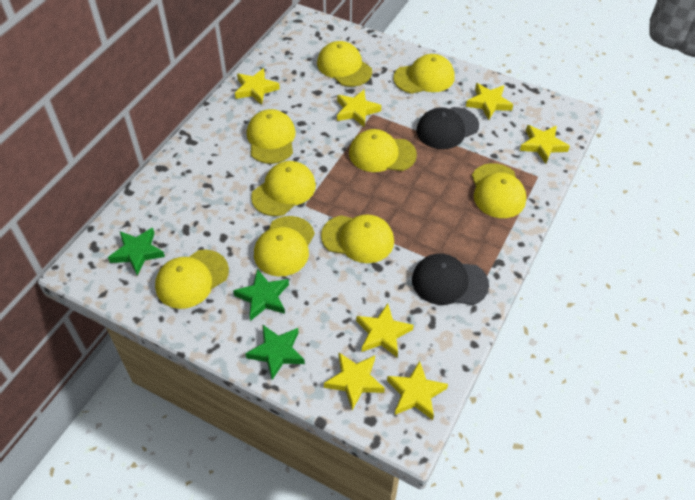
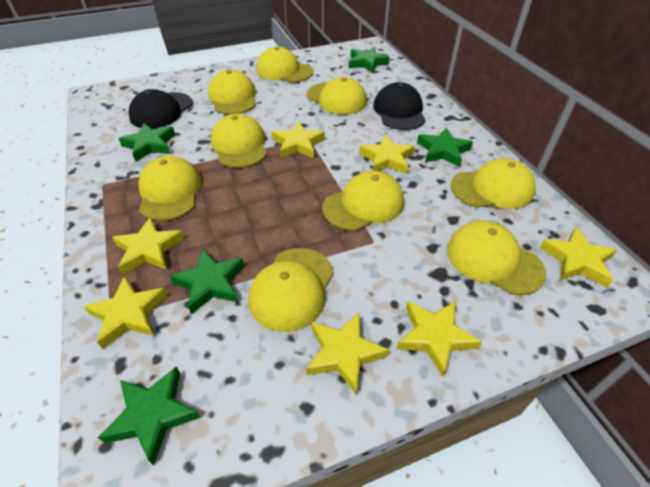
green star: 3 -> 5

